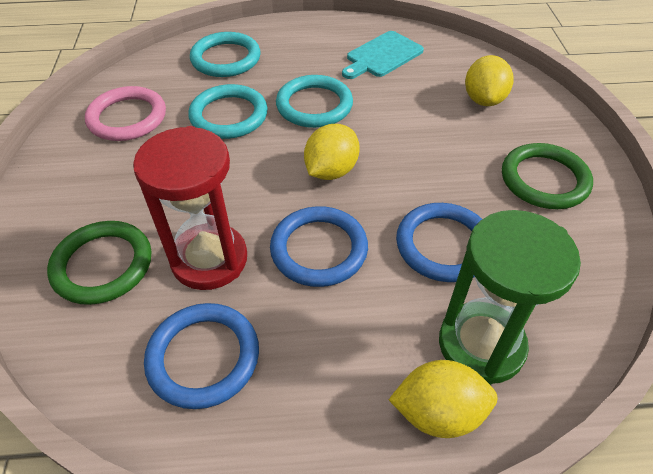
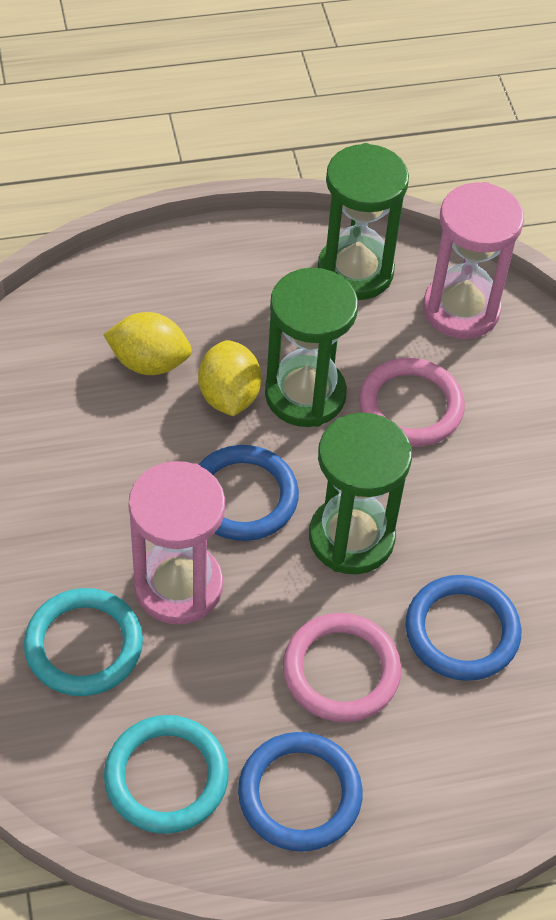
green hourglass: 1 -> 3
green ring: 2 -> 0
pink hourglass: 0 -> 2
pink ring: 1 -> 2
red hourglass: 1 -> 0
turquoise cutting board: 1 -> 0
turquoise ring: 3 -> 2
yellow lemon: 3 -> 2

